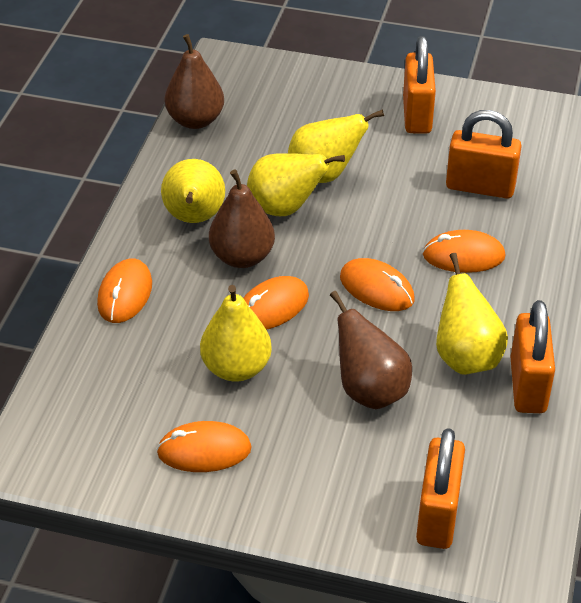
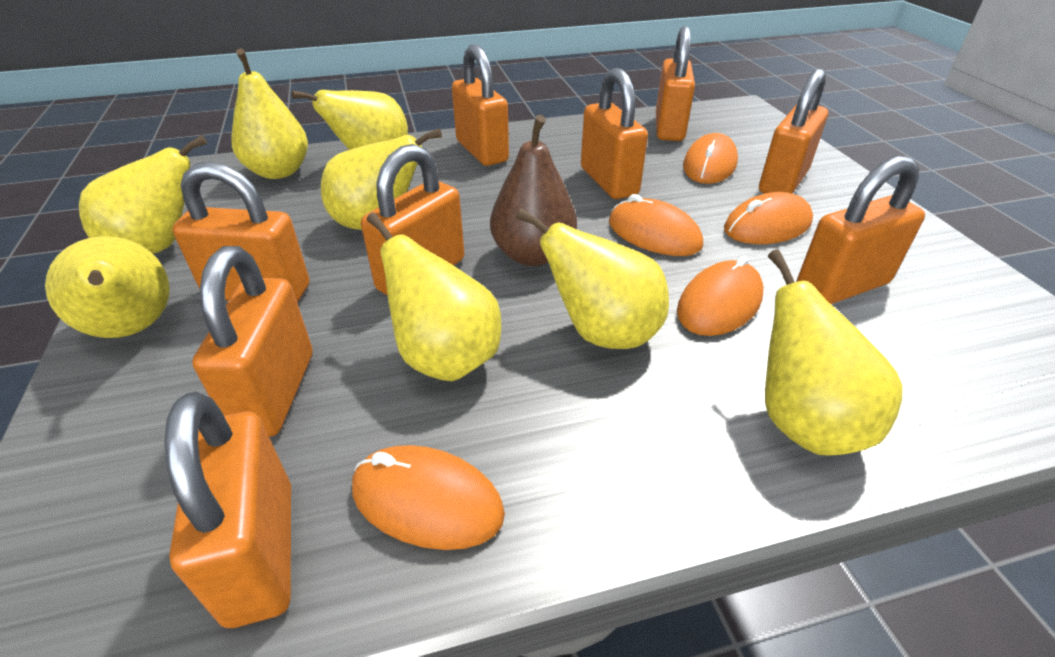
brown pear: 3 -> 1
orange padlock: 4 -> 9
yellow pear: 5 -> 8

